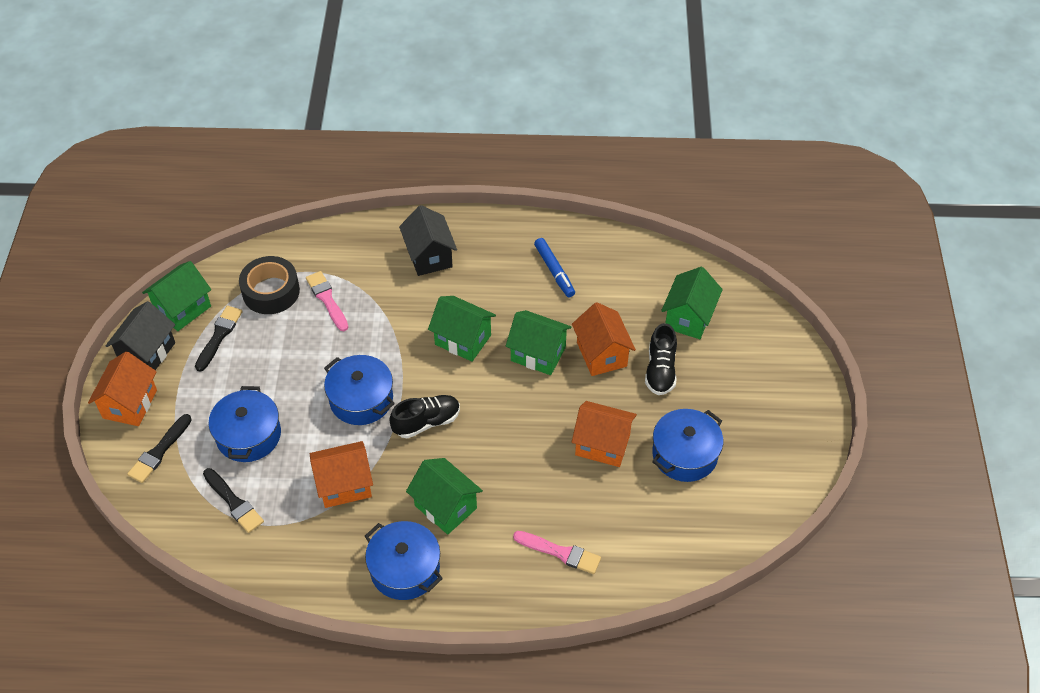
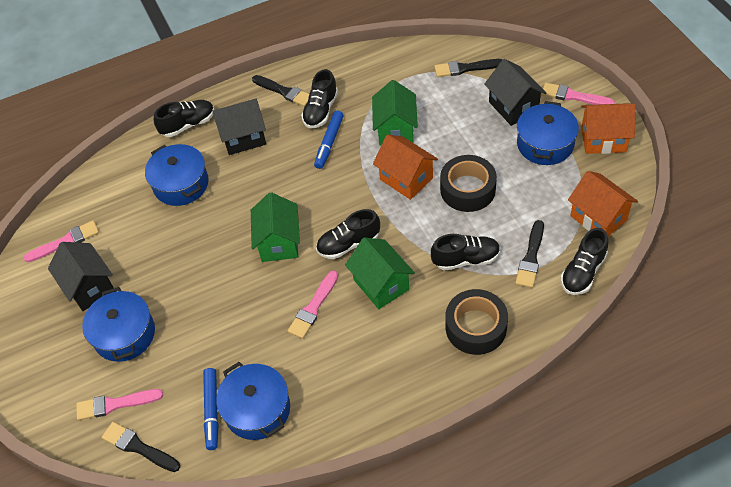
black brush: 3 -> 4
black house: 2 -> 3
black shoe: 2 -> 5
black tape: 1 -> 2
blue marker: 1 -> 2
green house: 5 -> 3
orange house: 4 -> 3
pink brush: 2 -> 4

